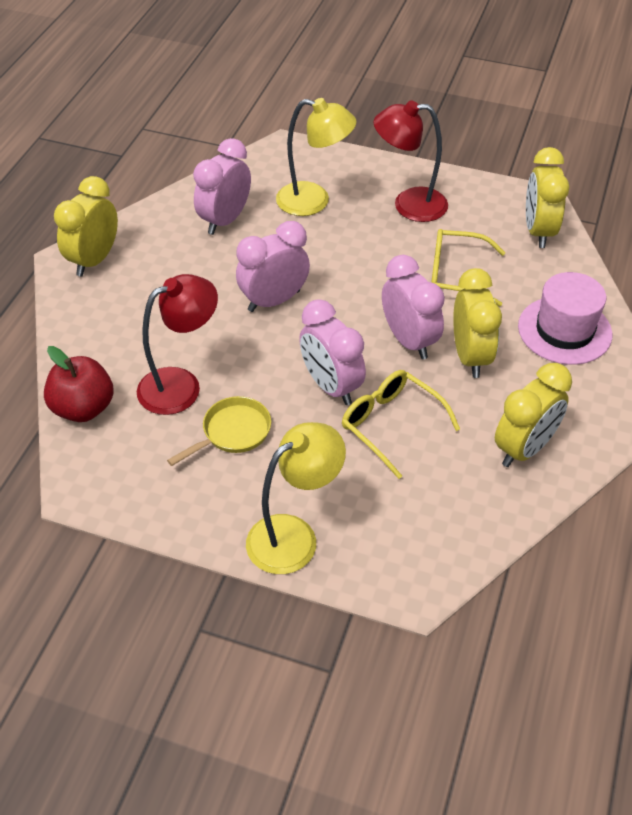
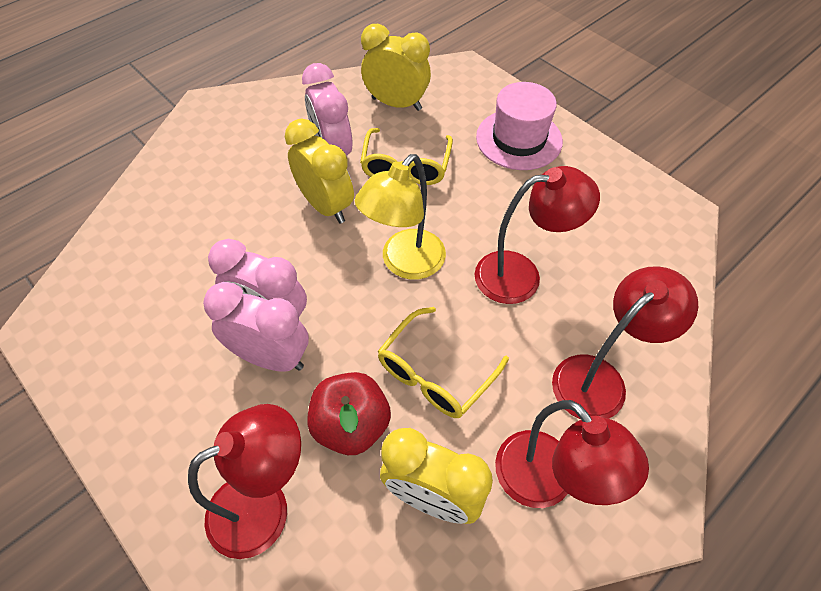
pink clock: 4 -> 3
red lamp: 2 -> 4
yellow clock: 4 -> 3
yellow lamp: 2 -> 1
yellow pan: 1 -> 0

